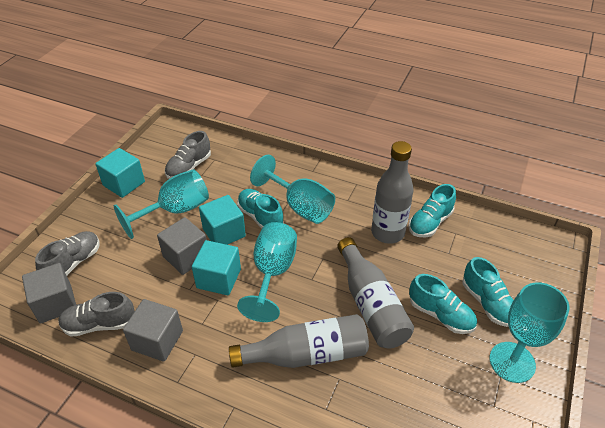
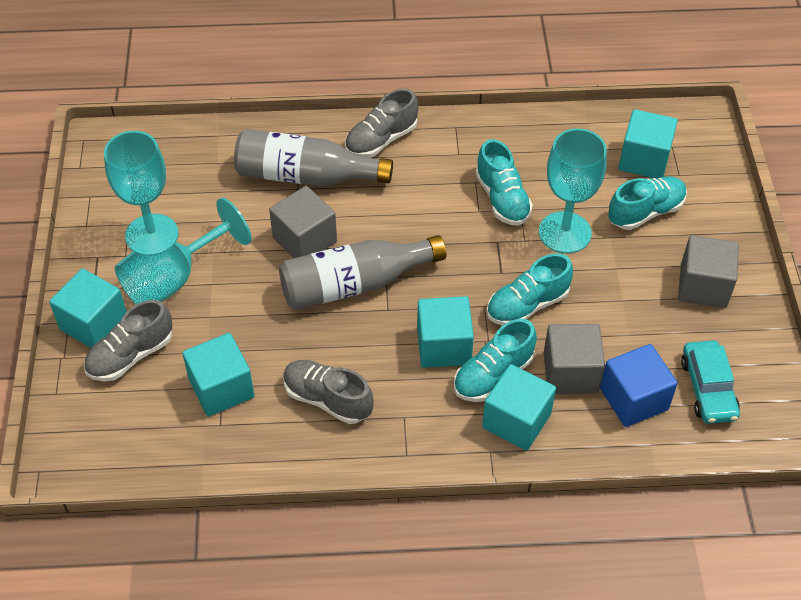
blue cube: 0 -> 1
grey bottle: 3 -> 2
turquoise car: 0 -> 1
turquoise cube: 3 -> 5
turquoise goblet: 4 -> 3

